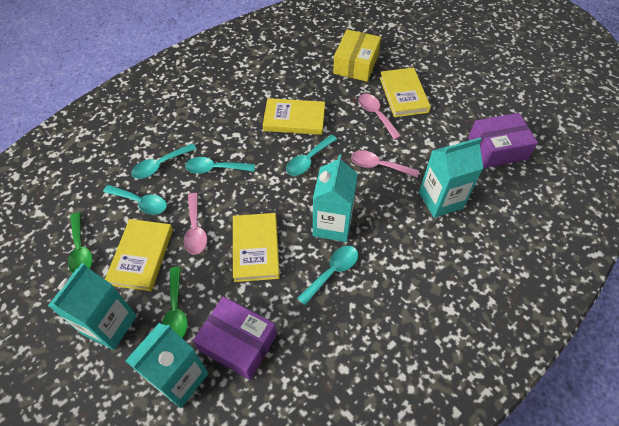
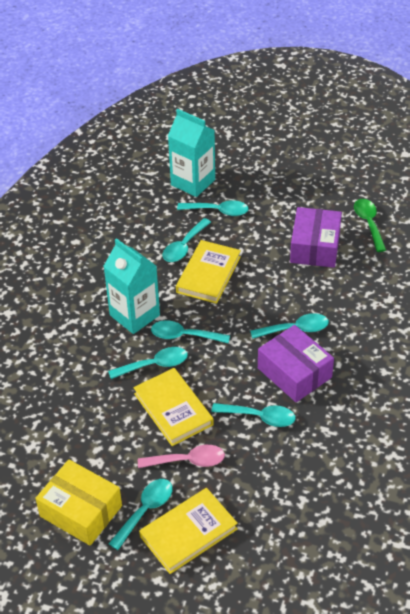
green spoon: 2 -> 1
pink spoon: 3 -> 1
turquoise carton: 4 -> 2
turquoise spoon: 5 -> 7
yellow book: 4 -> 3

